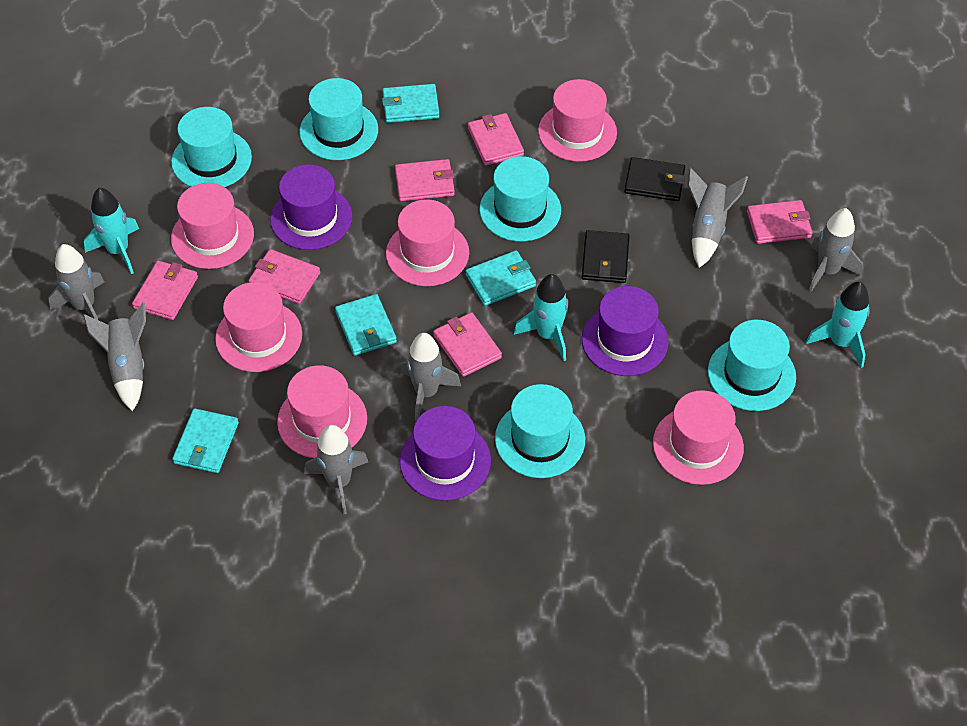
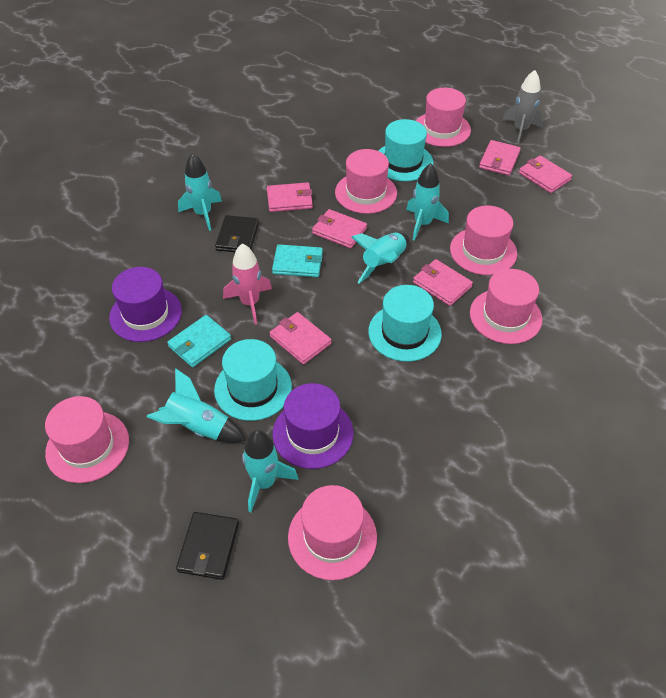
grey rocket: 6 -> 1
pink rocket: 0 -> 1
purple hat: 3 -> 2
turquoise hat: 5 -> 3
turquoise rocket: 3 -> 5
turquoise wallet: 4 -> 2

